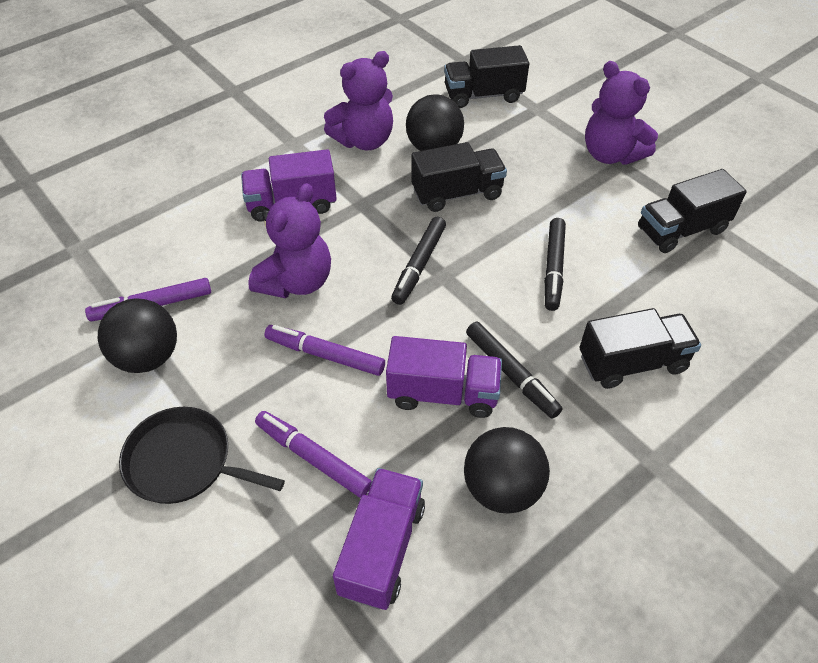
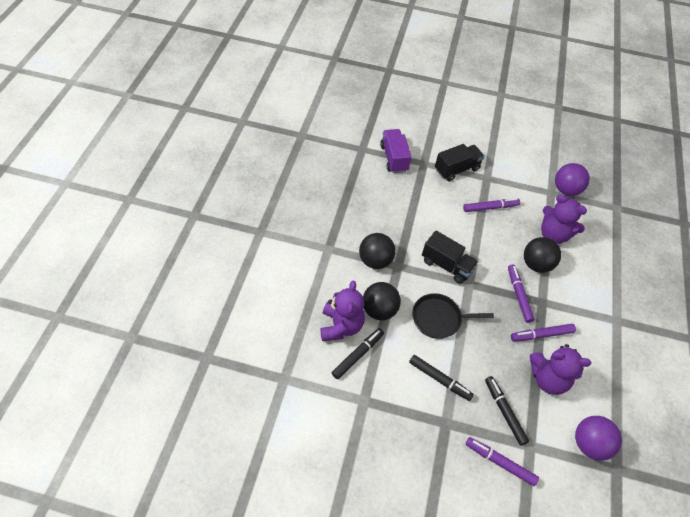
black truck: 4 -> 2
purple ball: 0 -> 2
purple marker: 3 -> 4
purple truck: 3 -> 1

